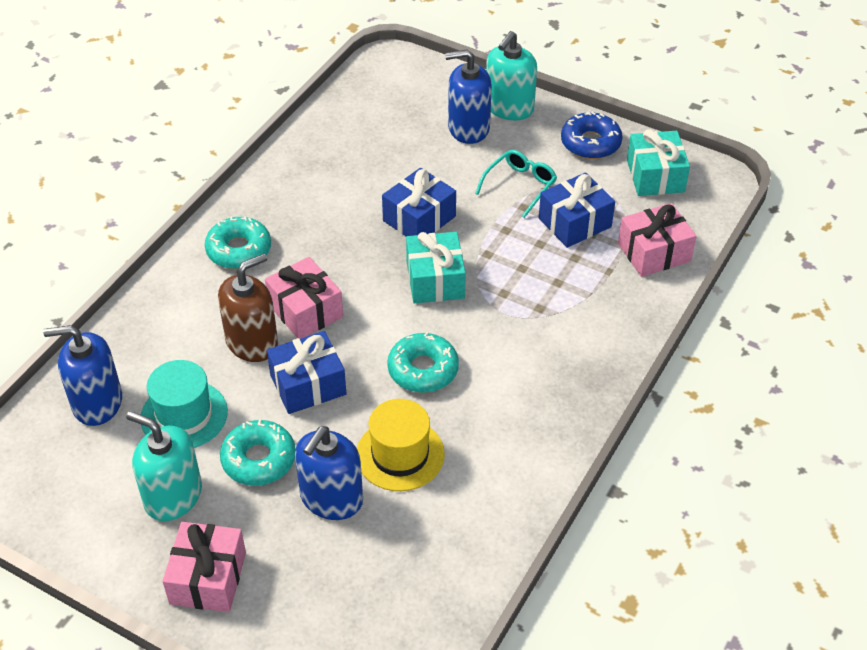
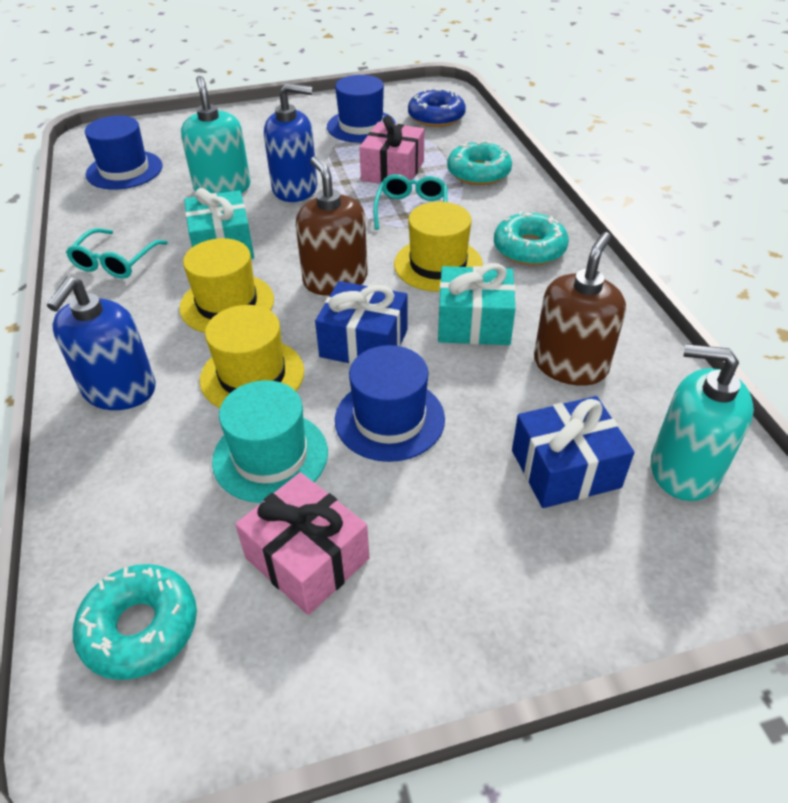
blue gift: 3 -> 2
blue hat: 0 -> 3
blue soap dispenser: 3 -> 2
brown soap dispenser: 1 -> 2
pink gift: 3 -> 2
turquoise glasses: 1 -> 2
yellow hat: 1 -> 3

